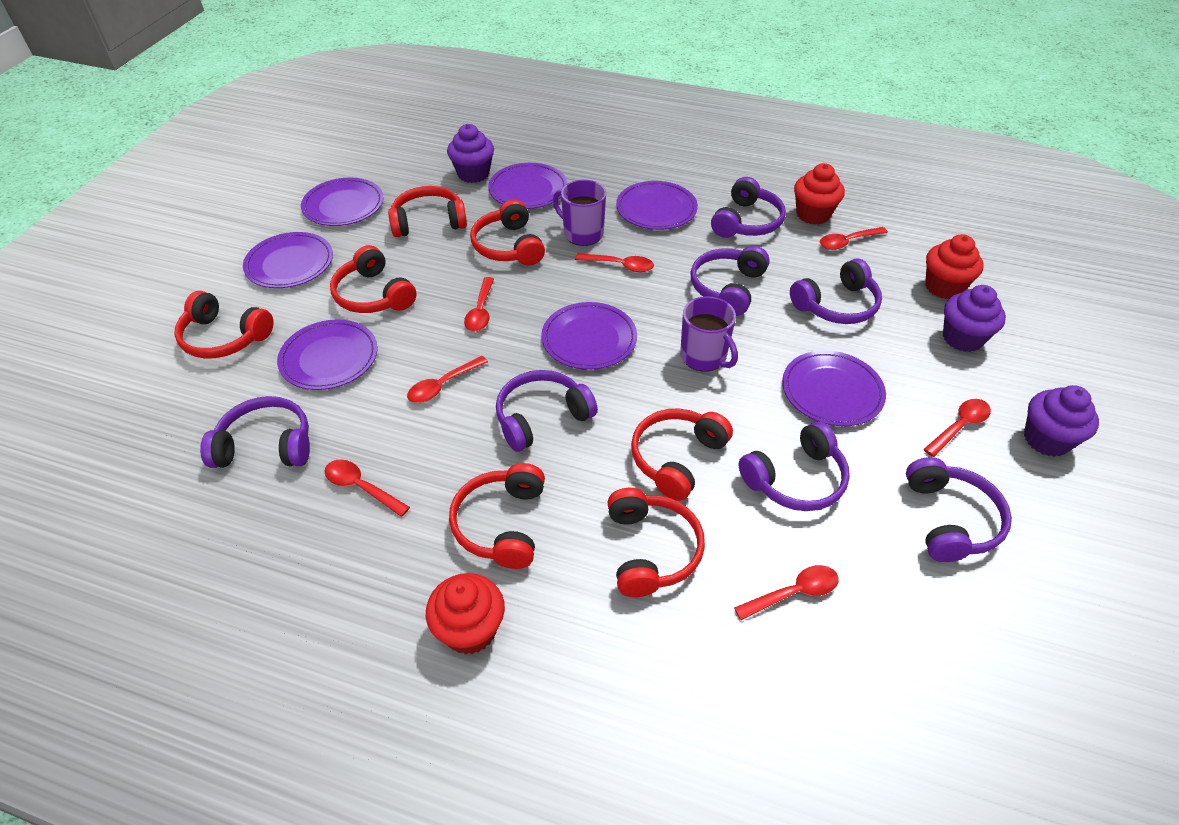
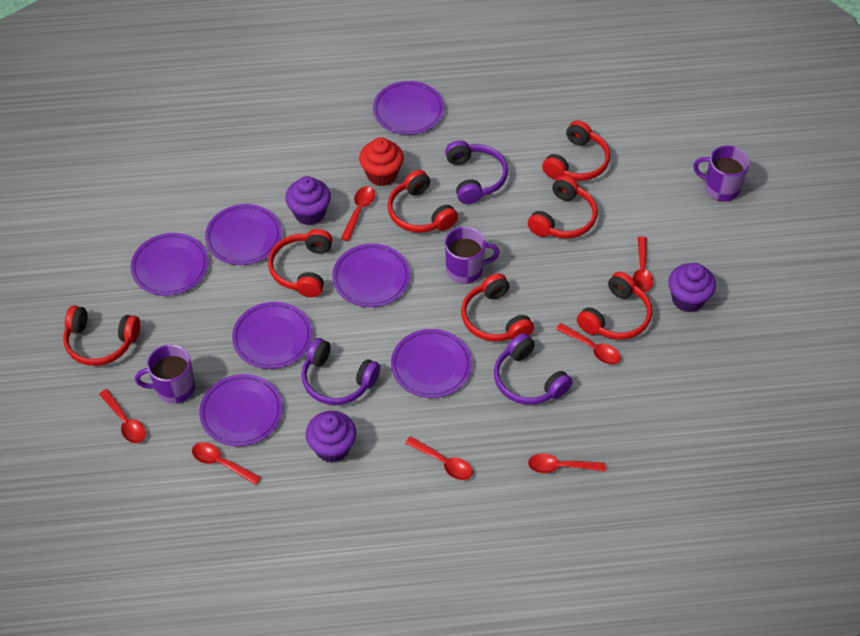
purple headphones: 7 -> 3
purple mug: 2 -> 3
red cupcake: 3 -> 1

